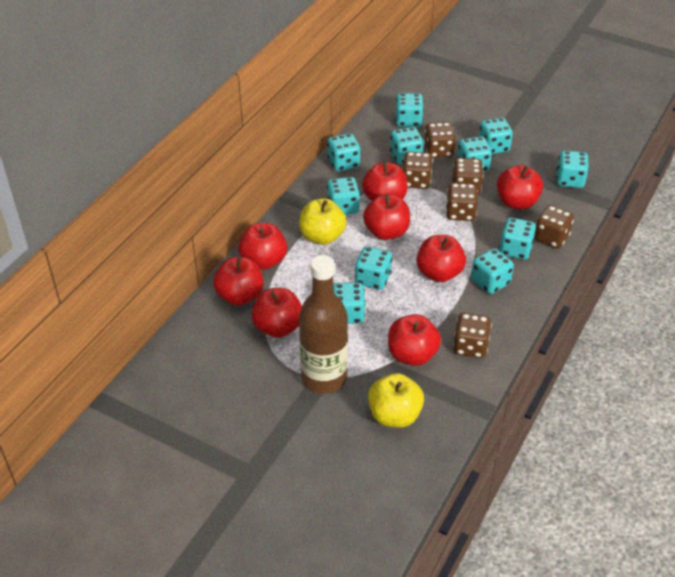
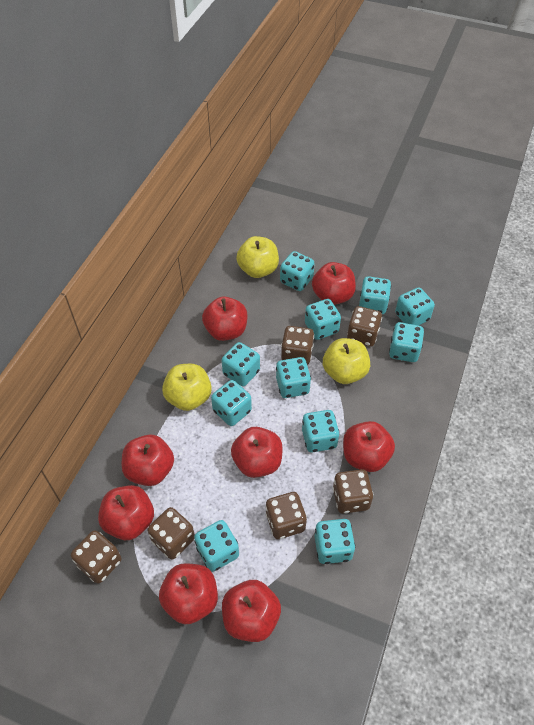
brown bottle: 1 -> 0
yellow apple: 2 -> 3

